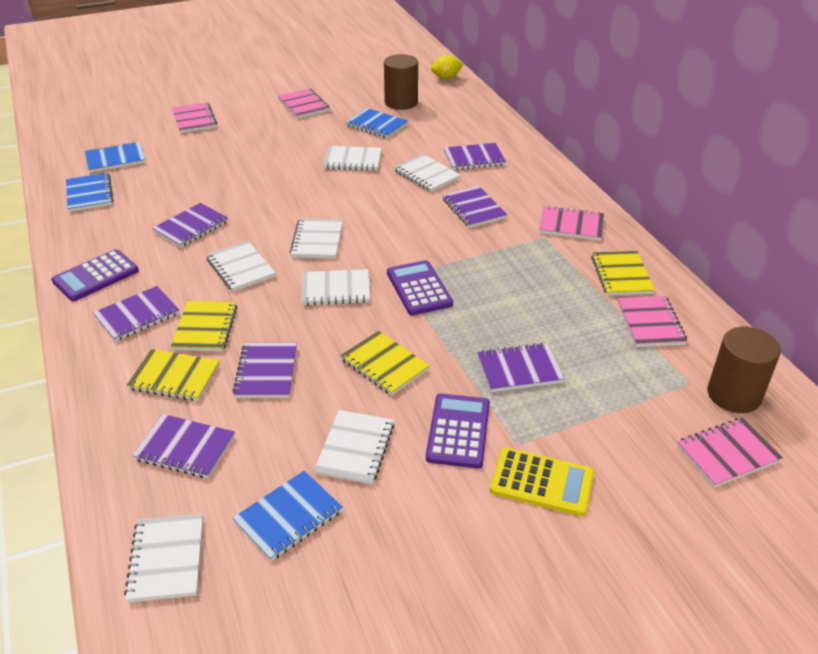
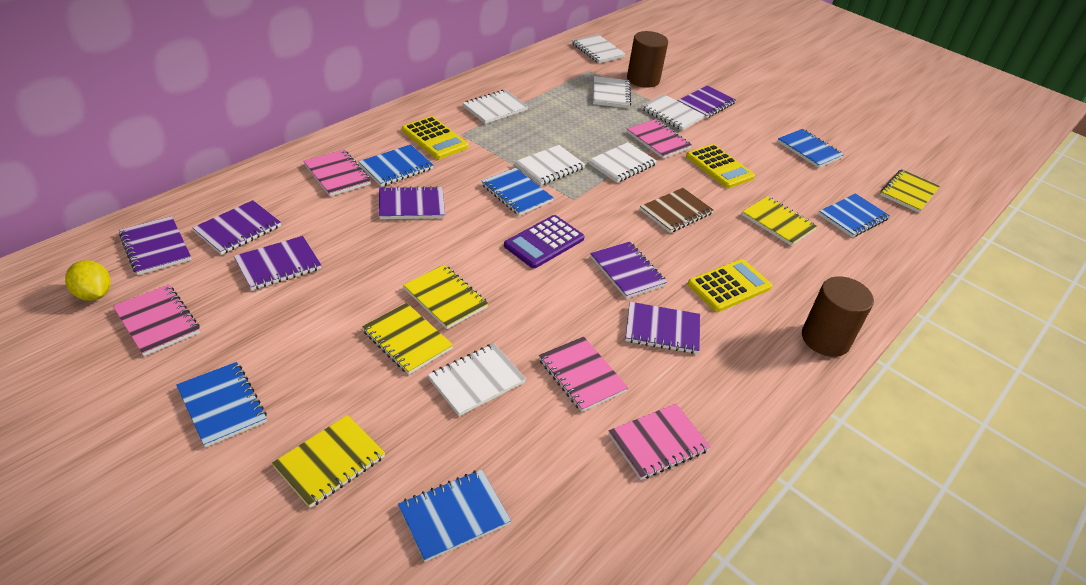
blue notebook: 4 -> 6
brown notebook: 0 -> 1
purple calculator: 3 -> 1
yellow calculator: 1 -> 3
yellow notebook: 4 -> 5

